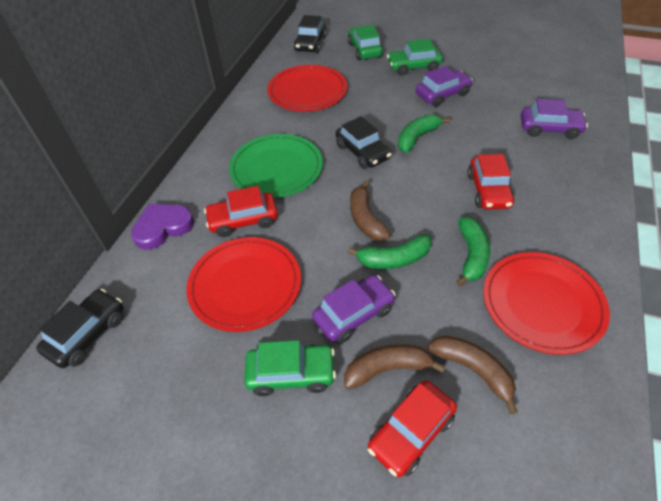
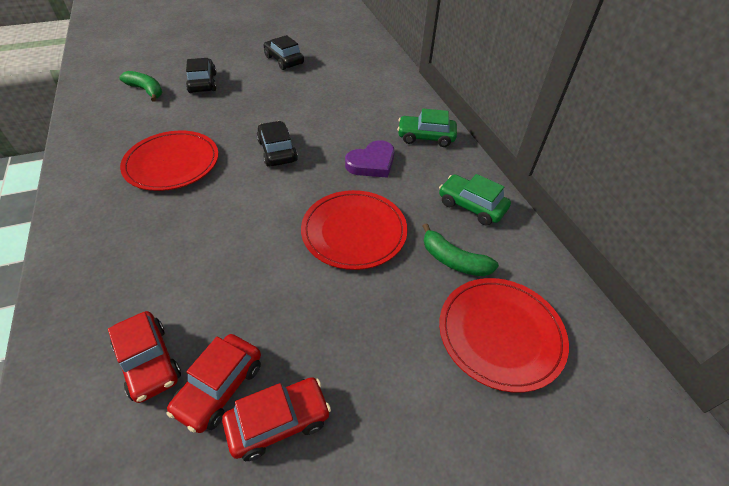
brown banana: 3 -> 0
green banana: 3 -> 2
green car: 3 -> 2
green plate: 1 -> 0
purple car: 3 -> 0

